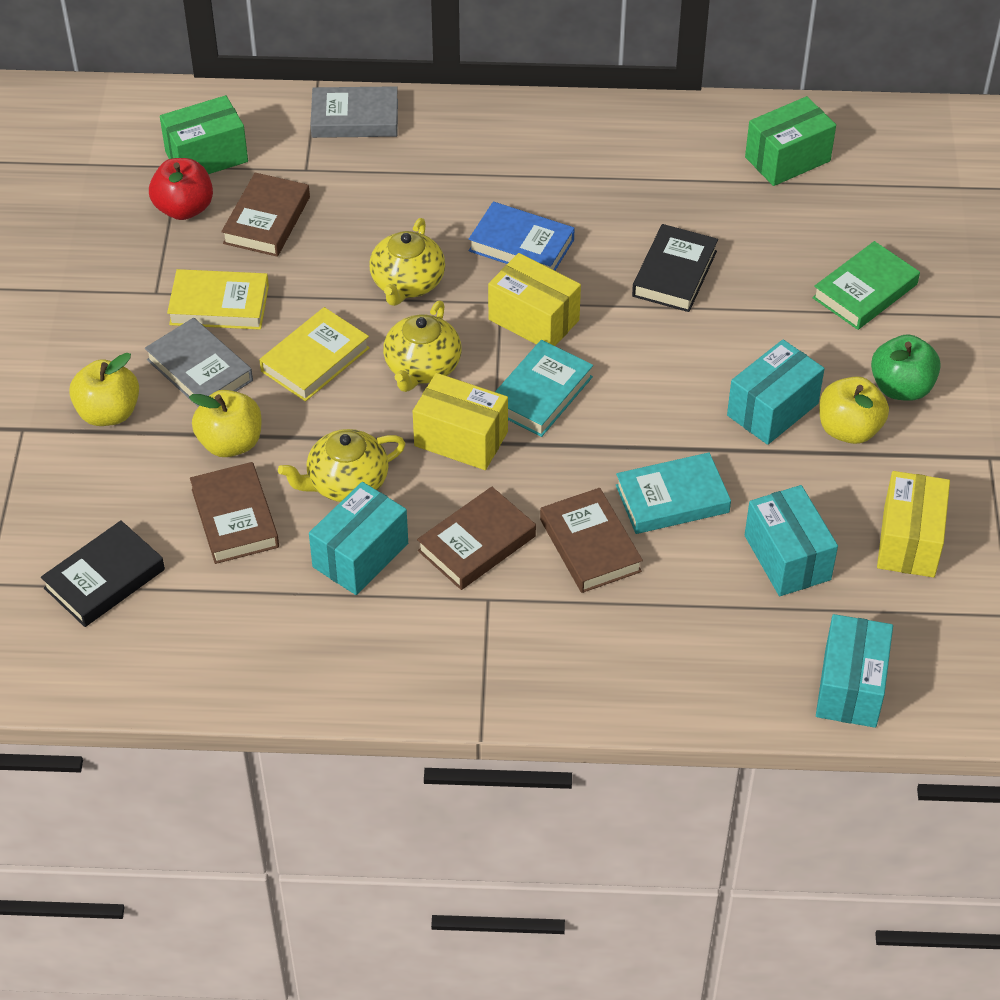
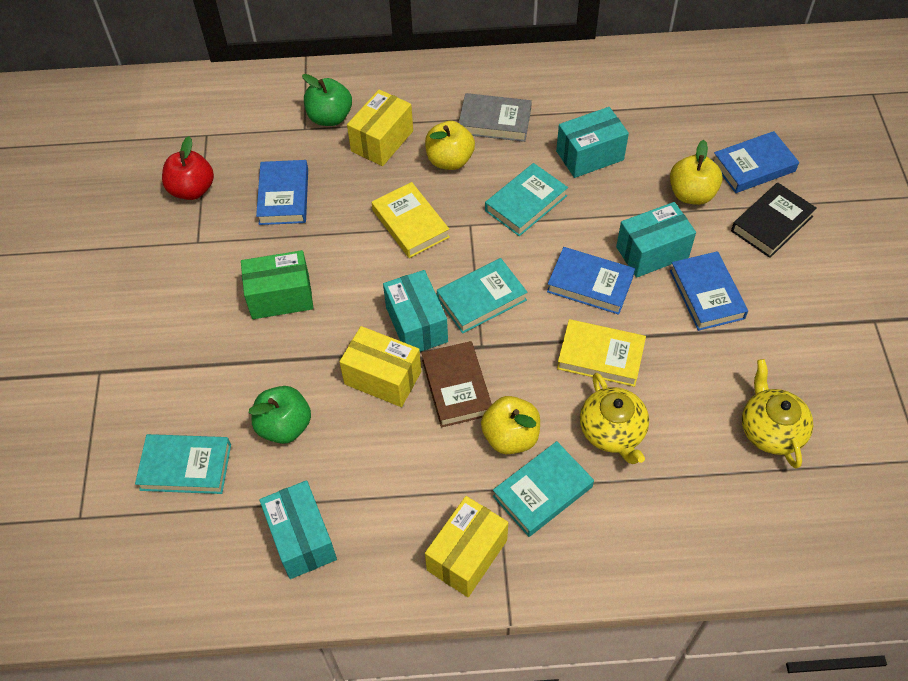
black book: 2 -> 1
blue book: 1 -> 4
brown book: 4 -> 1
green apple: 1 -> 2
green book: 1 -> 0
green box: 2 -> 1
grey book: 2 -> 1
turquoise book: 2 -> 4
yellow teapot: 3 -> 2

